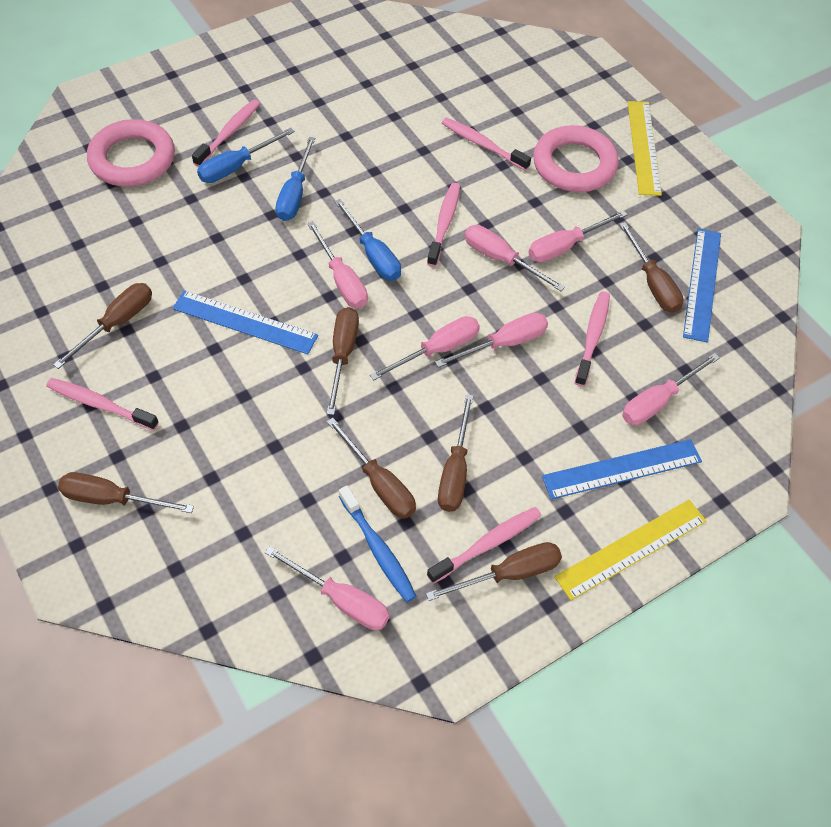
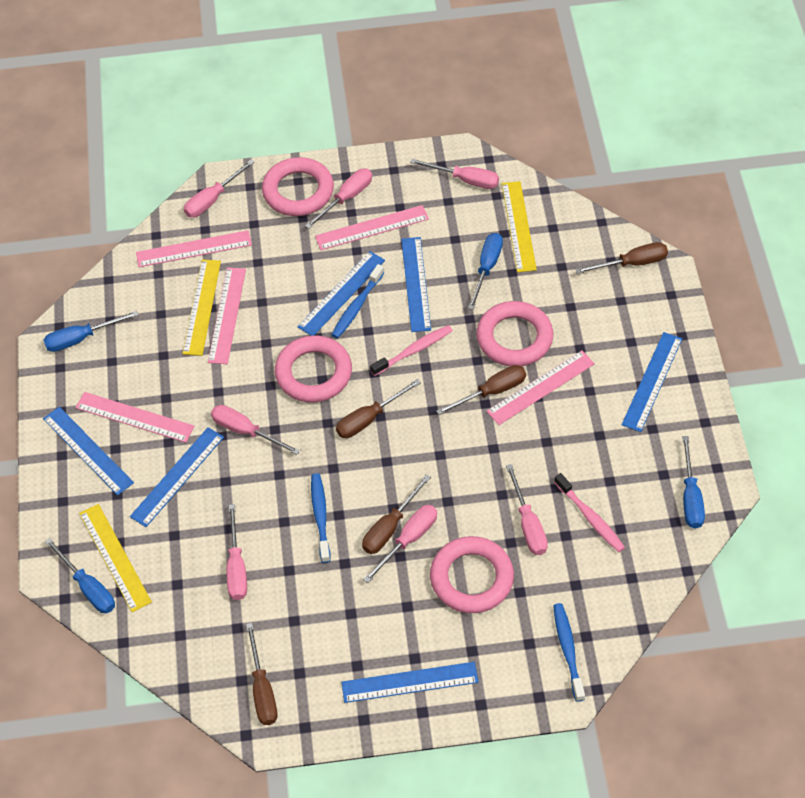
blue ruler: 3 -> 6
blue screwdriver: 3 -> 4
blue toothbrush: 1 -> 3
brown screwdriver: 7 -> 5
pink ring: 2 -> 4
pink ruler: 0 -> 5
pink toothbrush: 6 -> 2
yellow ruler: 2 -> 3

